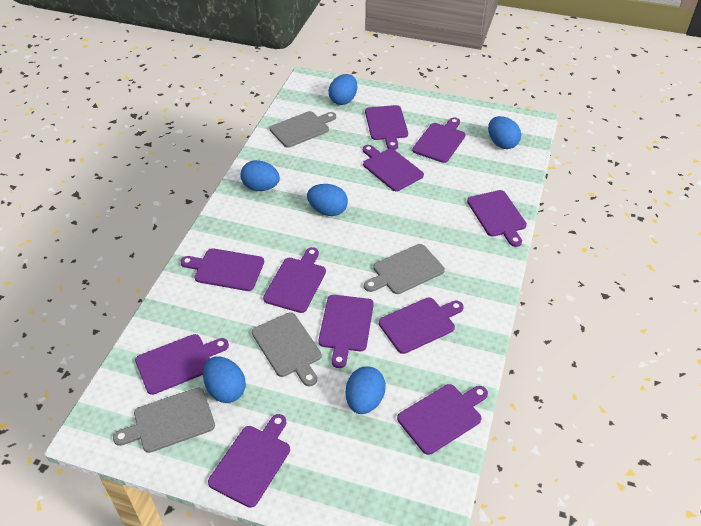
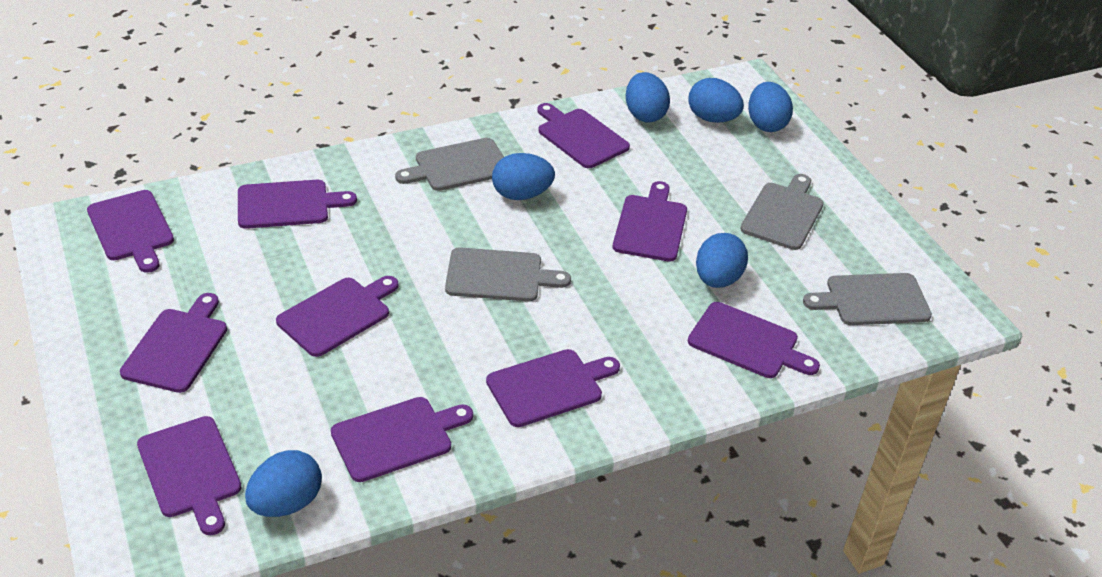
purple cutting board: 11 -> 10

